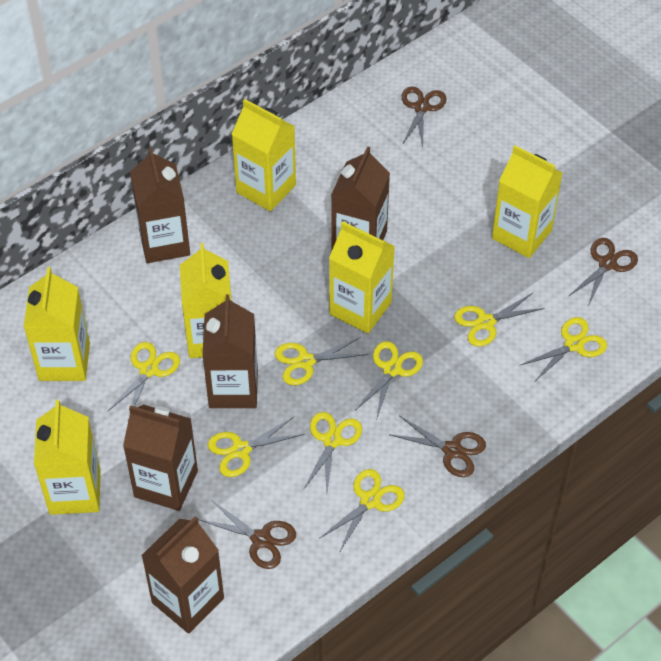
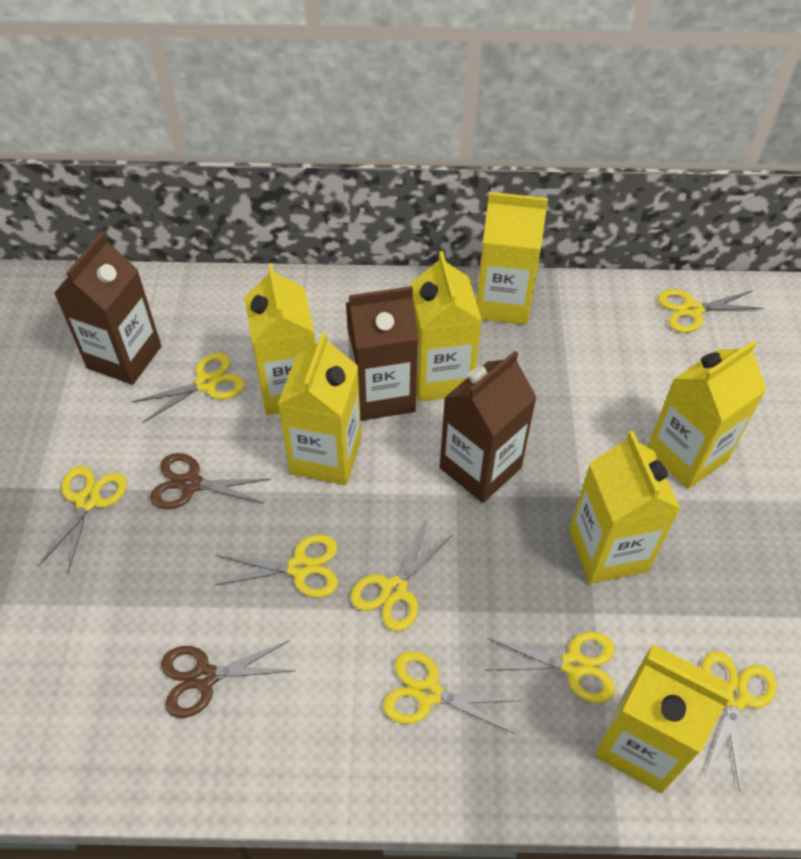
brown carton: 5 -> 3
brown scissors: 4 -> 2
yellow carton: 6 -> 7

